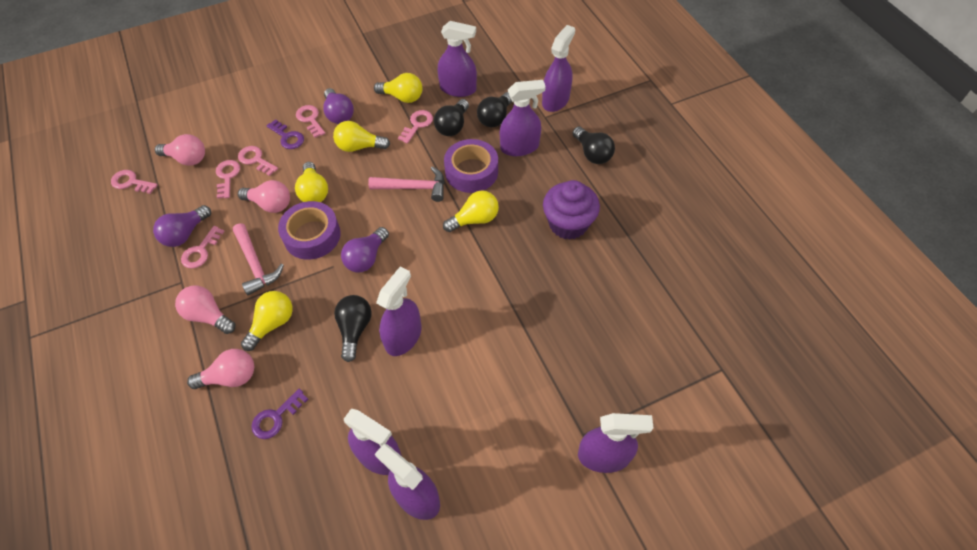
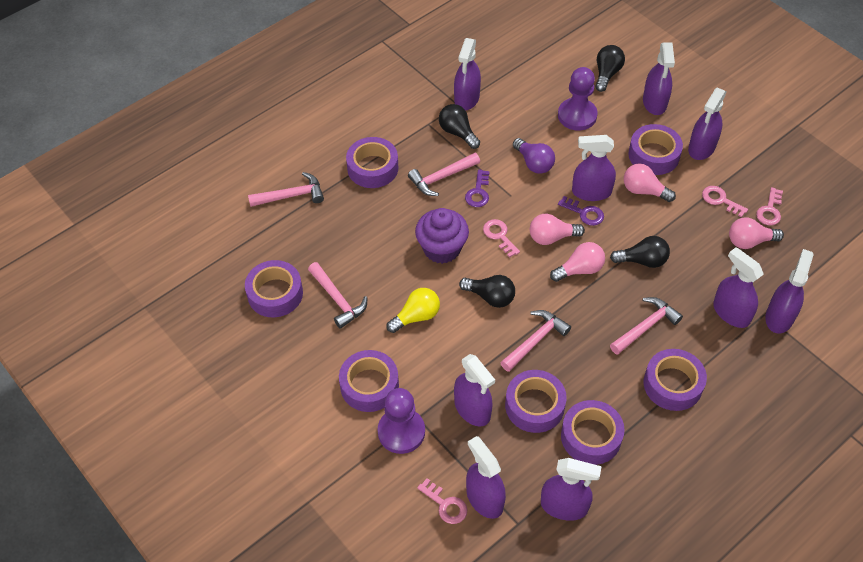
pink hammer: 2 -> 5
pink key: 6 -> 4
purple light bulb: 3 -> 1
purple pawn: 0 -> 2
purple spray bottle: 7 -> 9
purple tape: 2 -> 7
yellow light bulb: 5 -> 1

